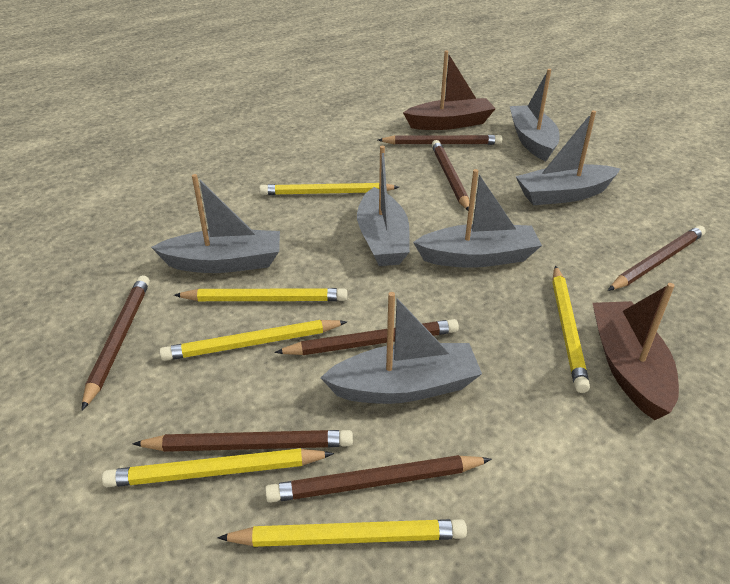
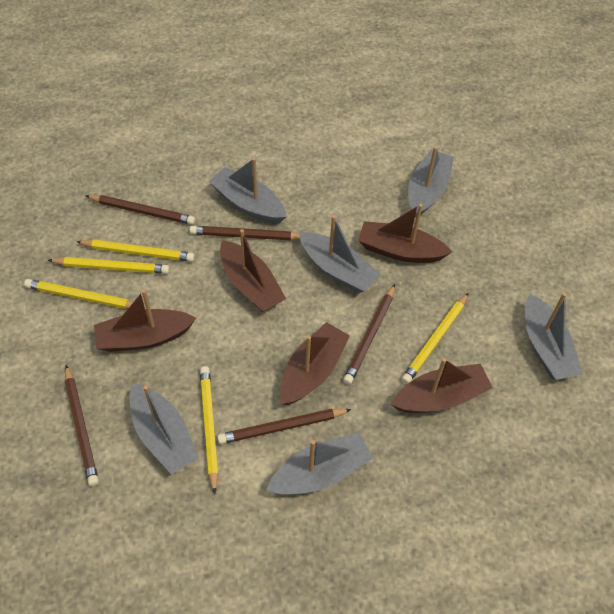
brown boat: 2 -> 5
brown pencil: 7 -> 5
yellow pencil: 6 -> 5

